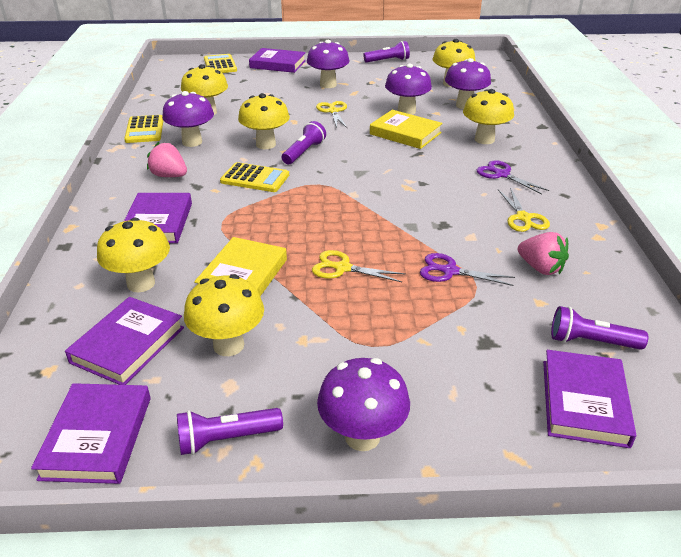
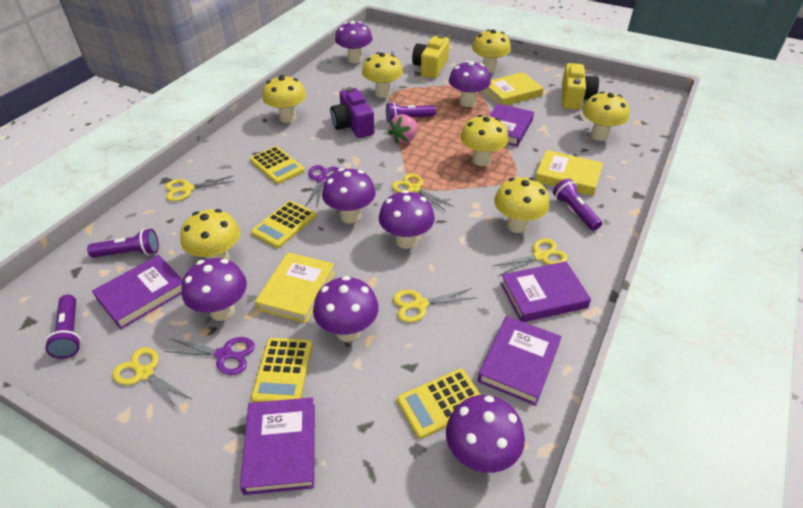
pink strawberry: 2 -> 1
purple camera: 0 -> 1
purple mushroom: 5 -> 7
yellow book: 2 -> 3
yellow calculator: 3 -> 4
yellow camera: 0 -> 2
yellow mushroom: 6 -> 7
yellow scissors: 3 -> 5

